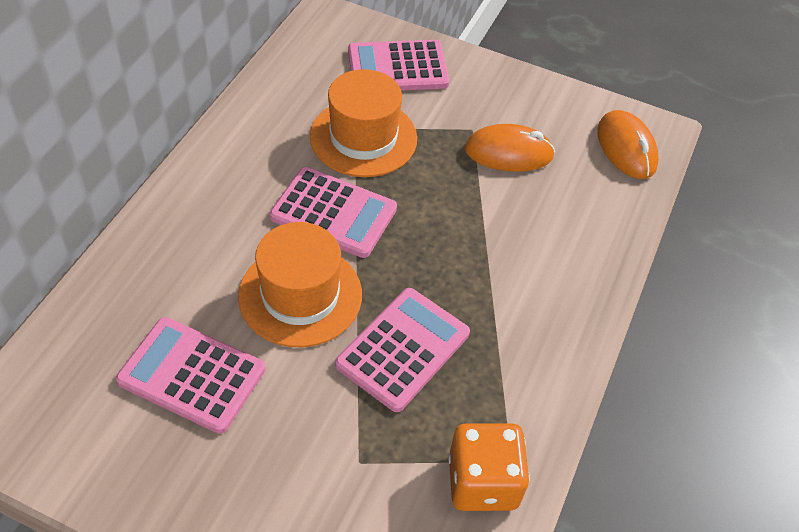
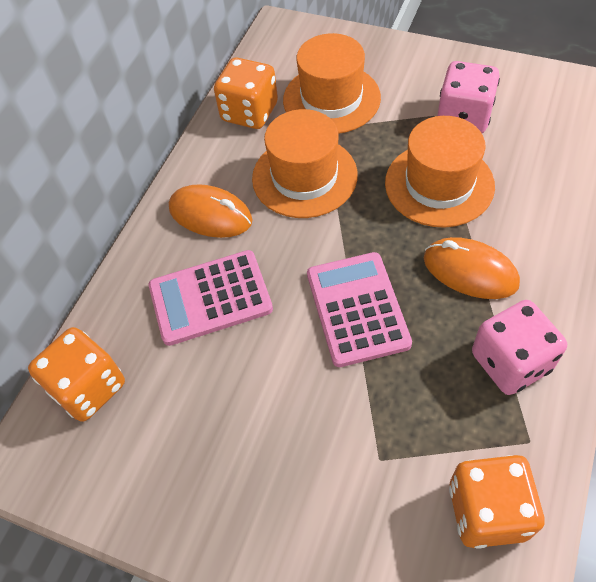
orange dice: 1 -> 3
orange hat: 2 -> 3
pink calculator: 4 -> 2
pink dice: 0 -> 2

